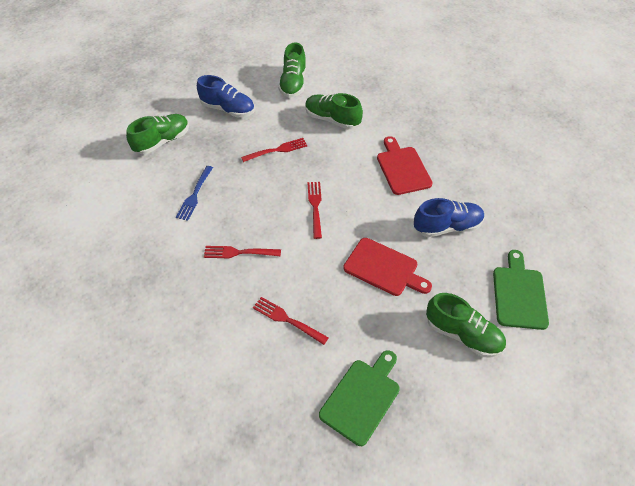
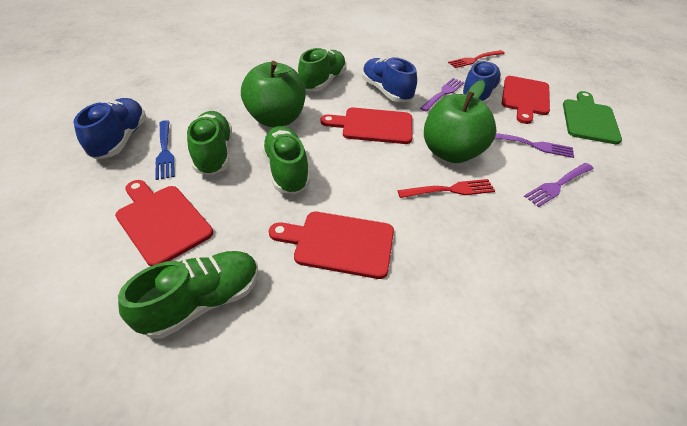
blue shoe: 2 -> 3
green apple: 0 -> 2
green cutting board: 2 -> 1
purple fork: 0 -> 3
red cutting board: 2 -> 4
red fork: 4 -> 2

